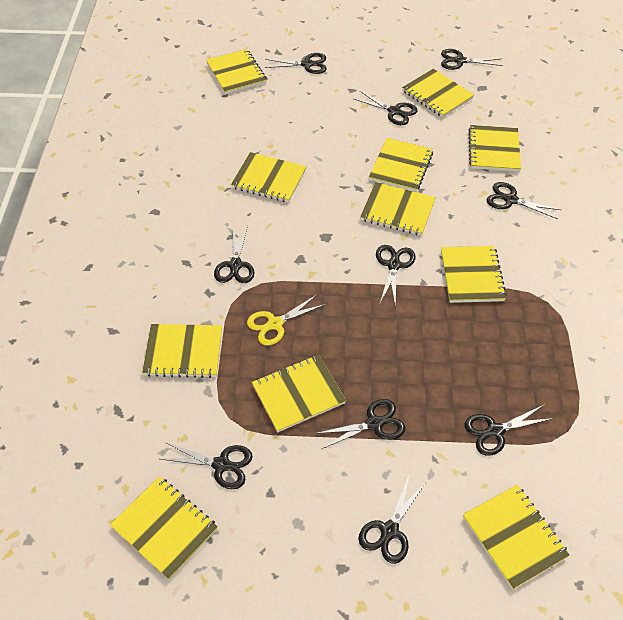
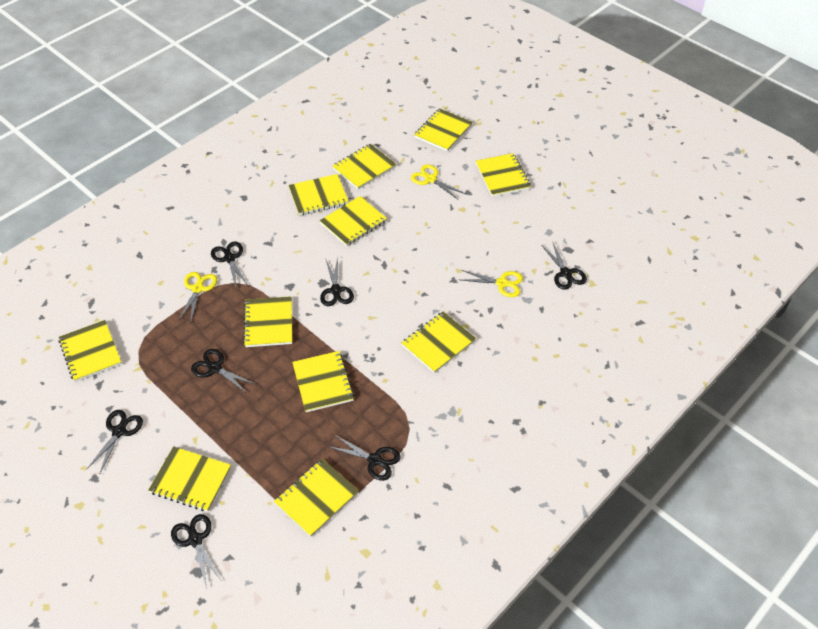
black scissors: 10 -> 7
yellow scissors: 1 -> 3

